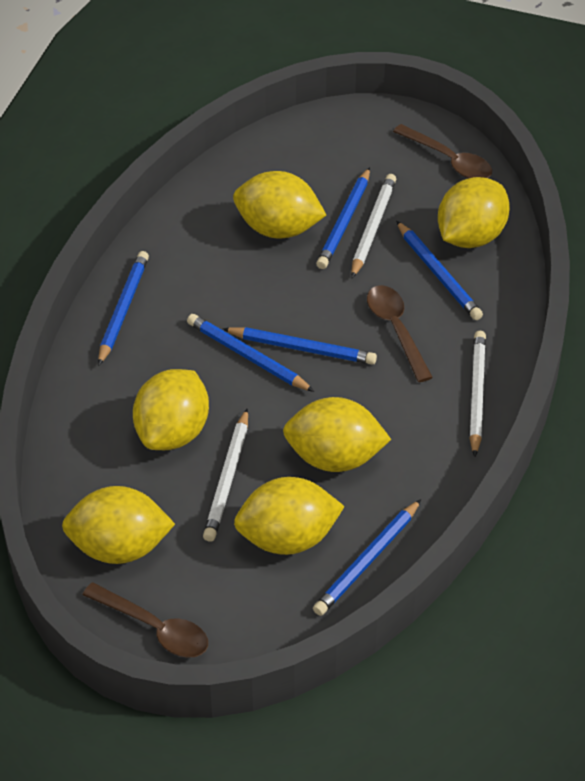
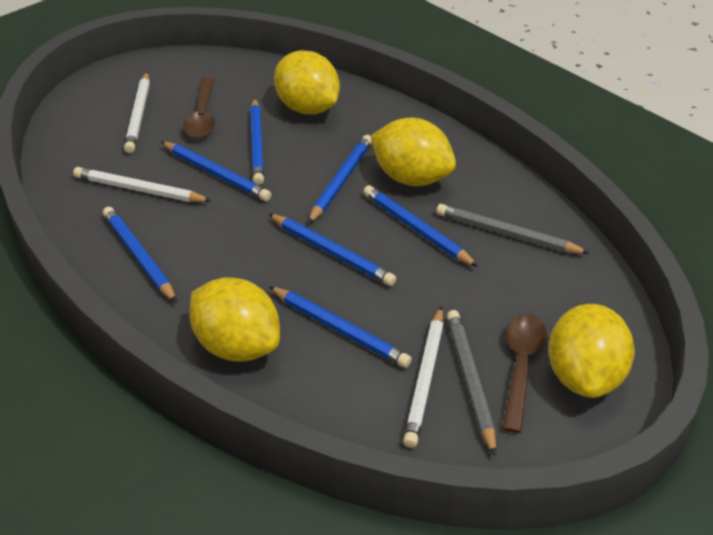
blue pencil: 6 -> 7
brown spoon: 3 -> 2
grey pencil: 0 -> 2
yellow lemon: 6 -> 4

